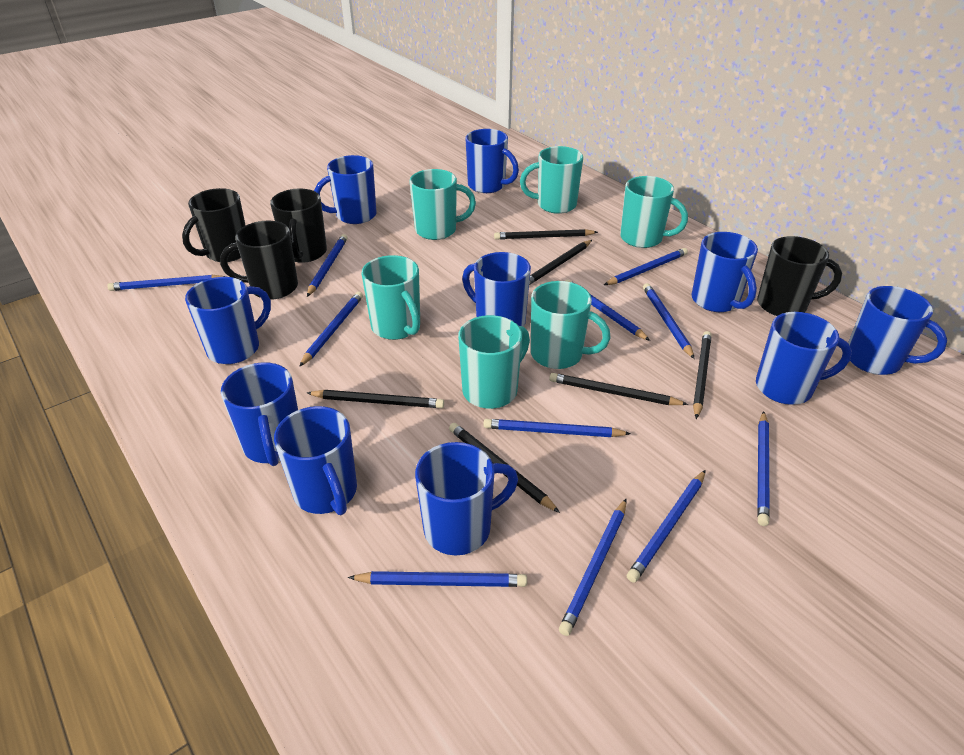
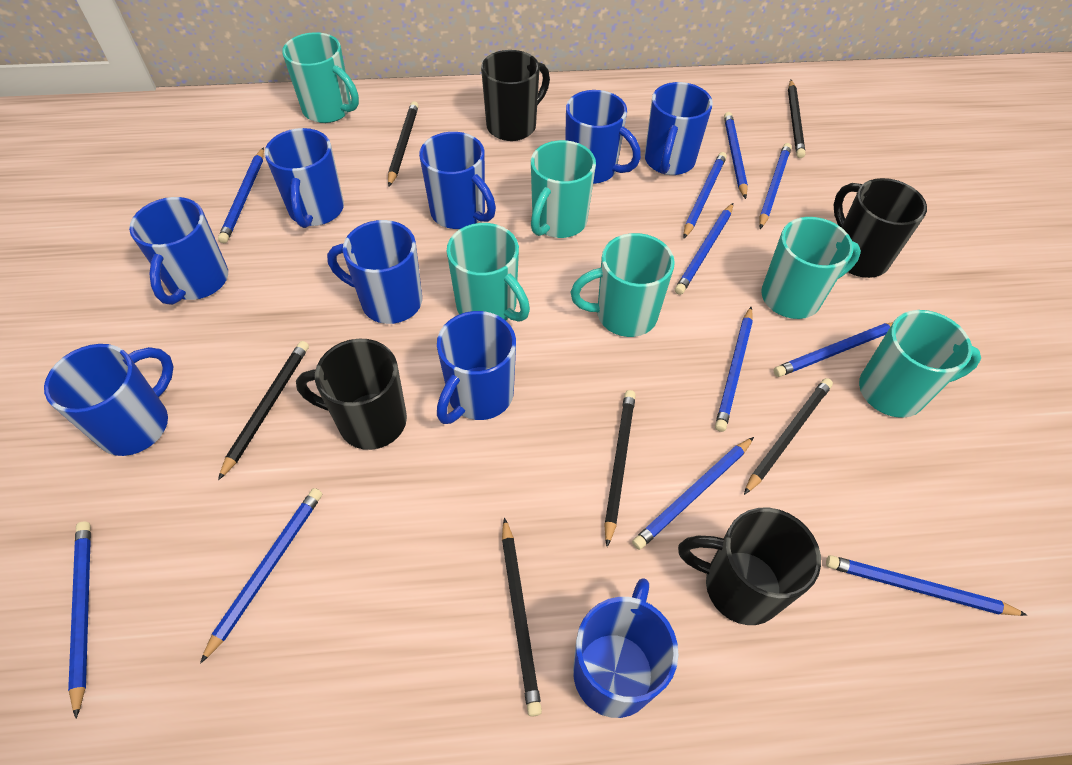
blue mug: 10 -> 9

